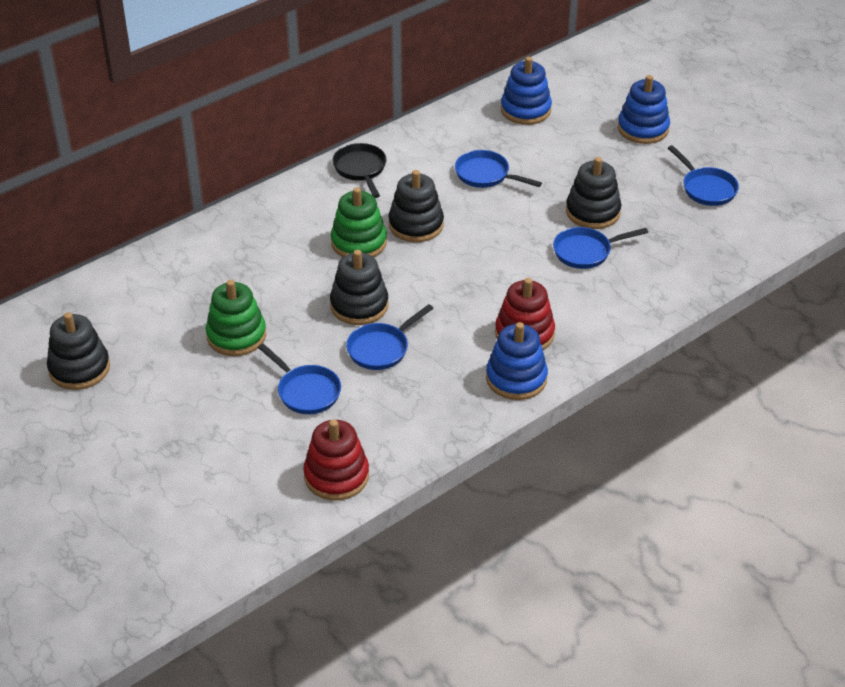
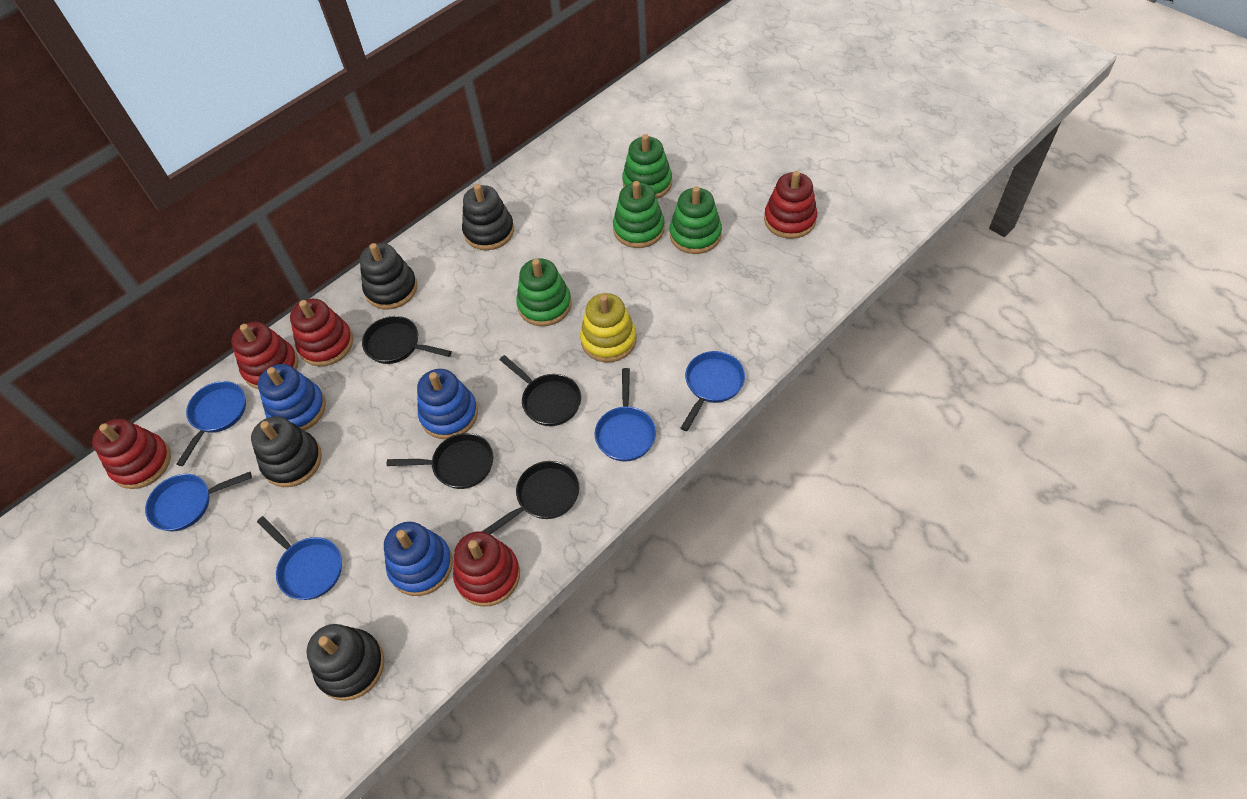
black pan: 1 -> 4
green stacking toy: 2 -> 4
red stacking toy: 2 -> 5
yellow stacking toy: 0 -> 1

